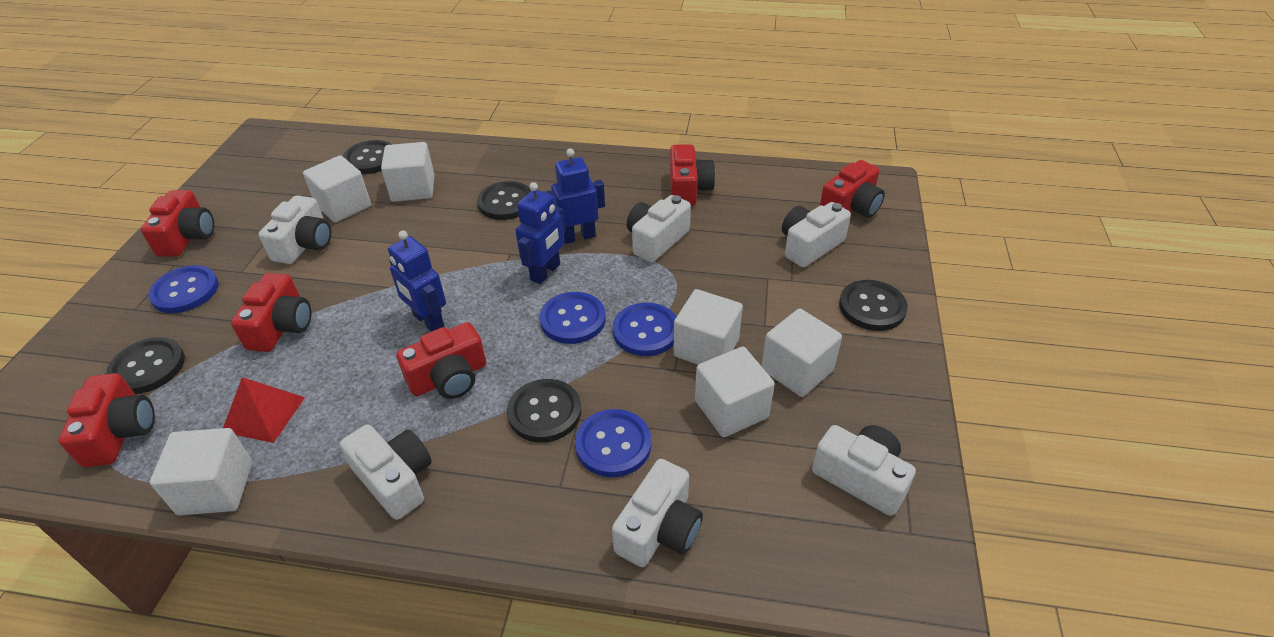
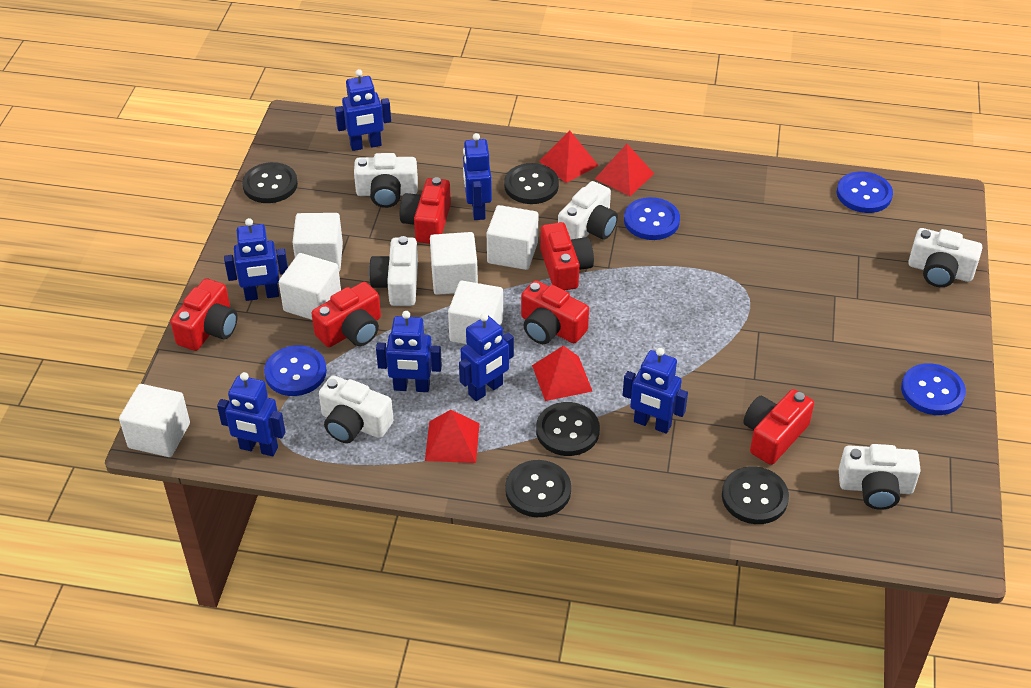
blue robot: 3 -> 7
red pyramid: 1 -> 4

